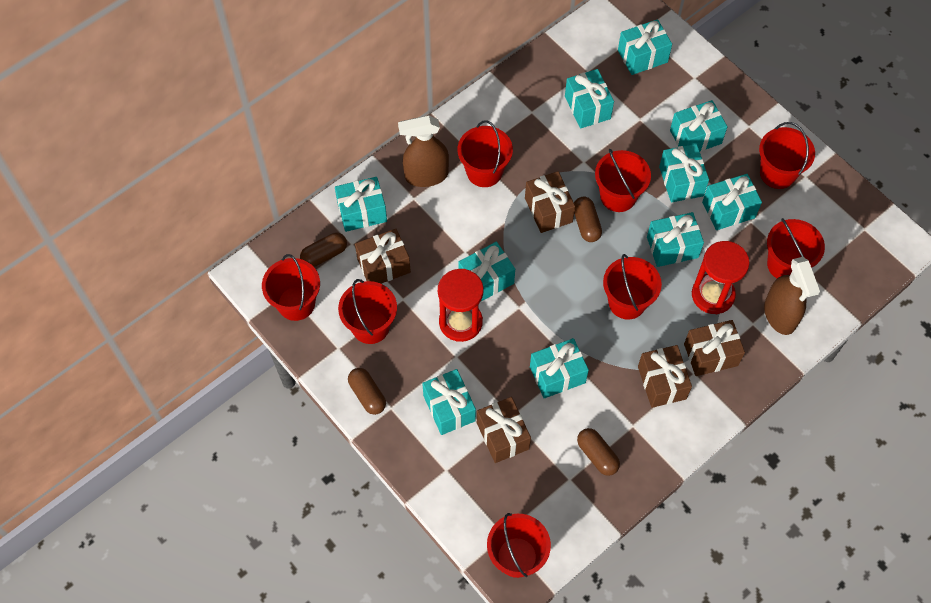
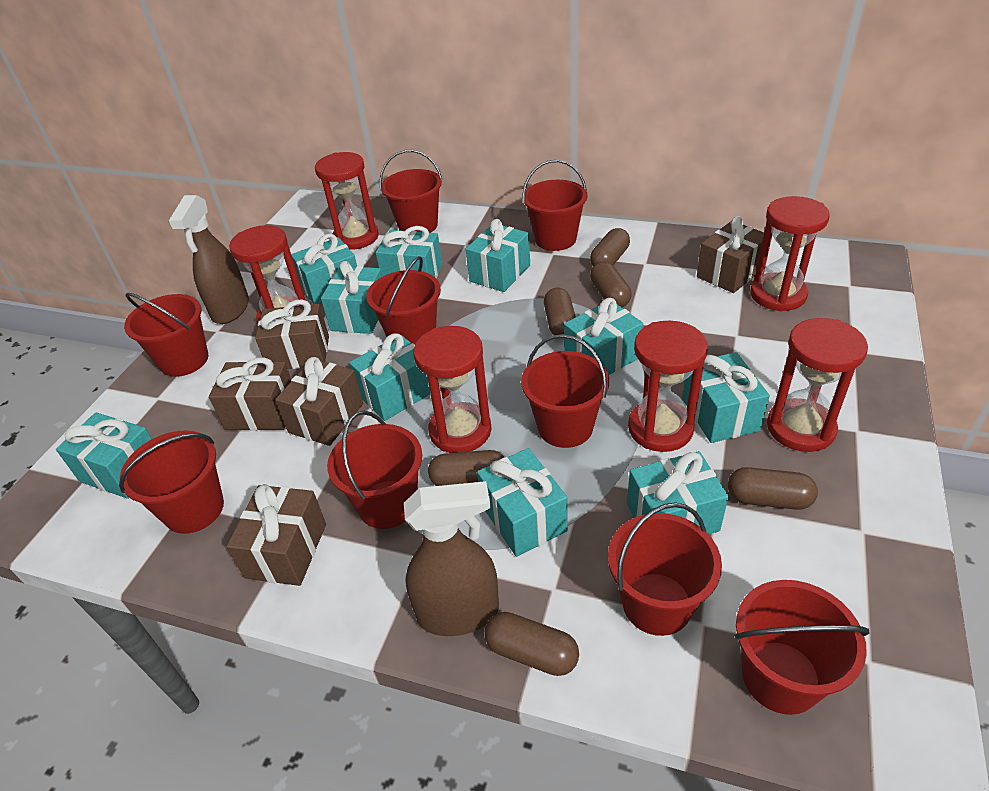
brown capsule: 4 -> 6
red bucket: 8 -> 9
red hourglass: 2 -> 6

